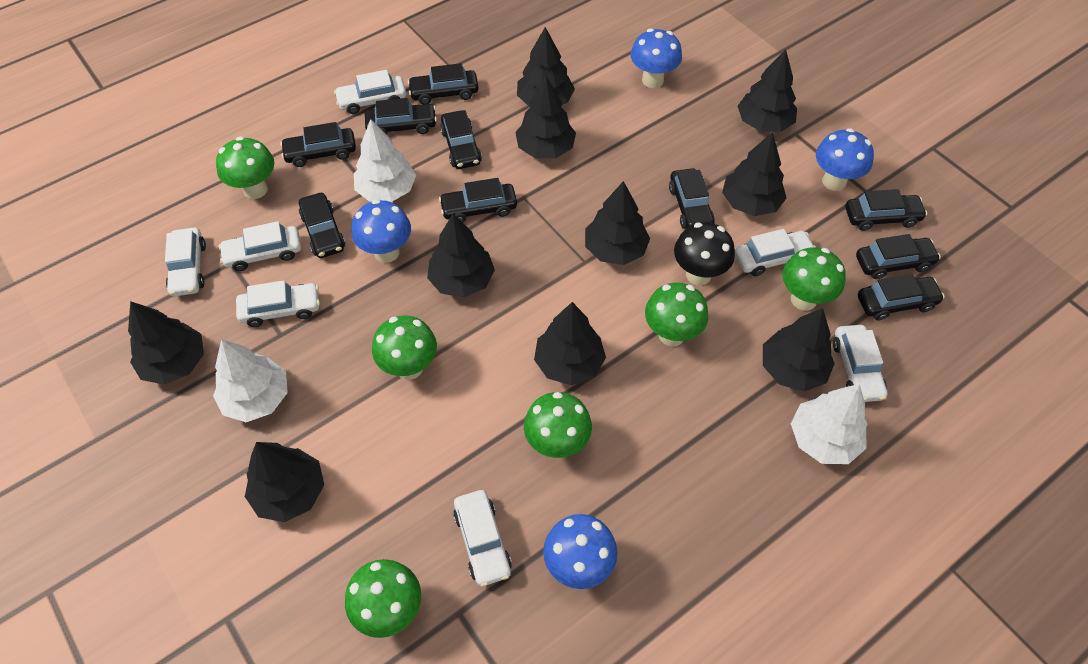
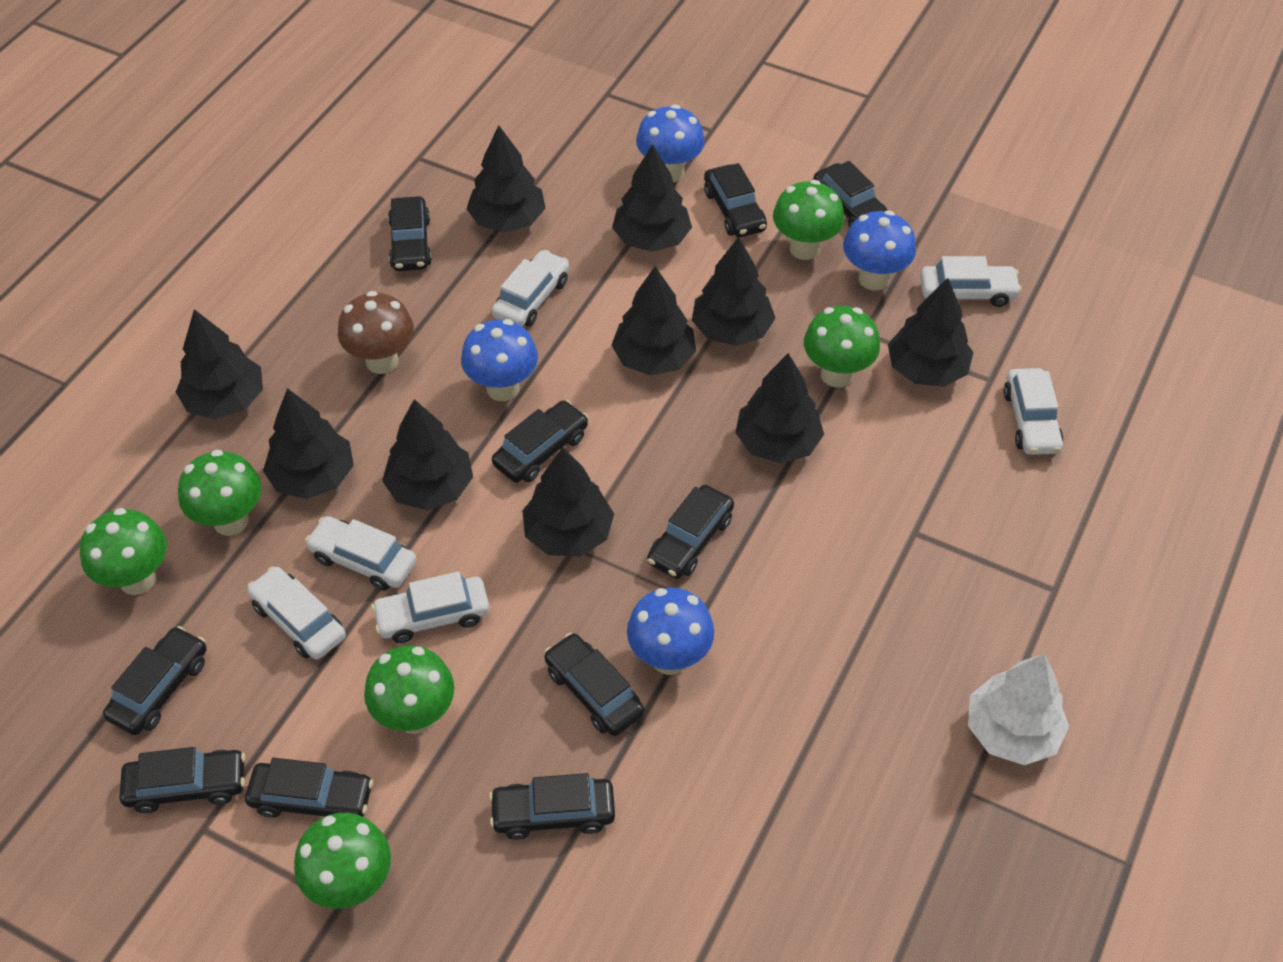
black mushroom: 1 -> 0
brown mushroom: 0 -> 1
white car: 7 -> 6
white tree: 3 -> 1

